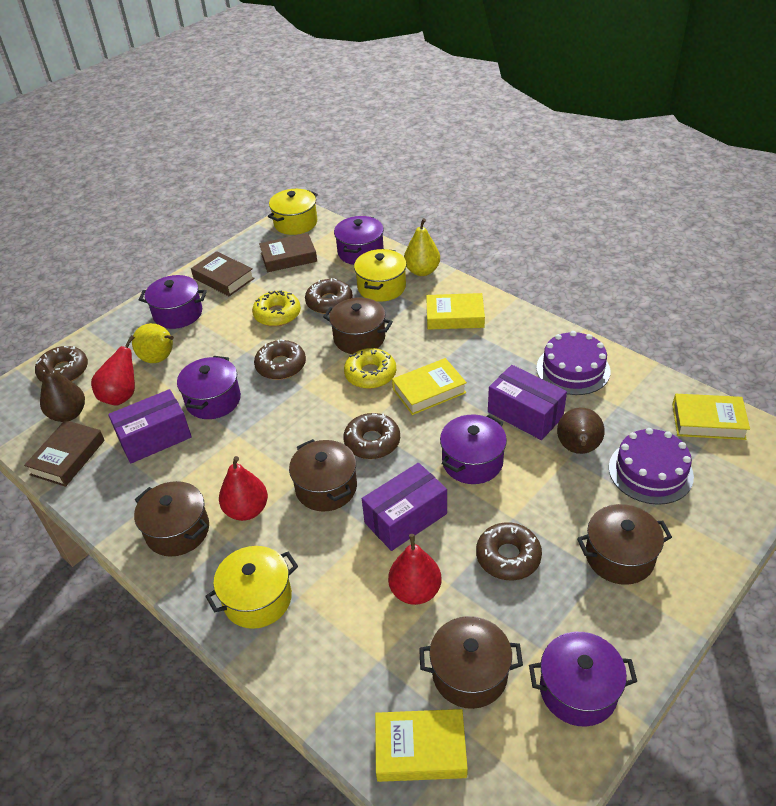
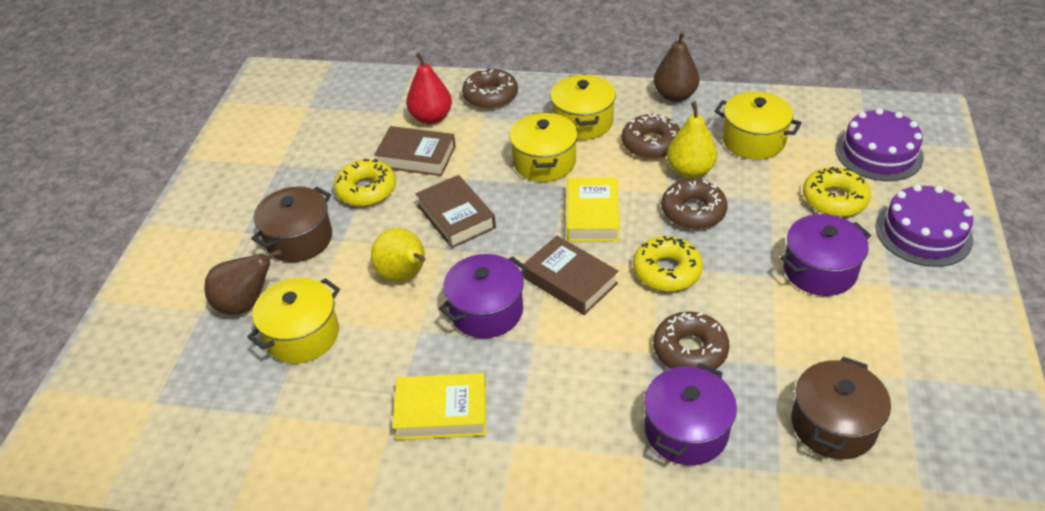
brown donut: 5 -> 4
brown pot: 5 -> 2
purple box: 3 -> 0
purple pot: 5 -> 3
red pear: 3 -> 1
yellow book: 4 -> 2
yellow donut: 2 -> 3
yellow pot: 3 -> 4

